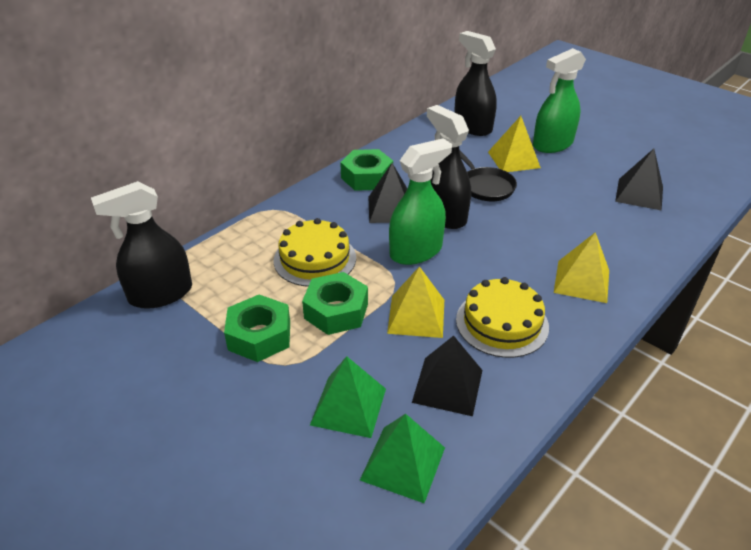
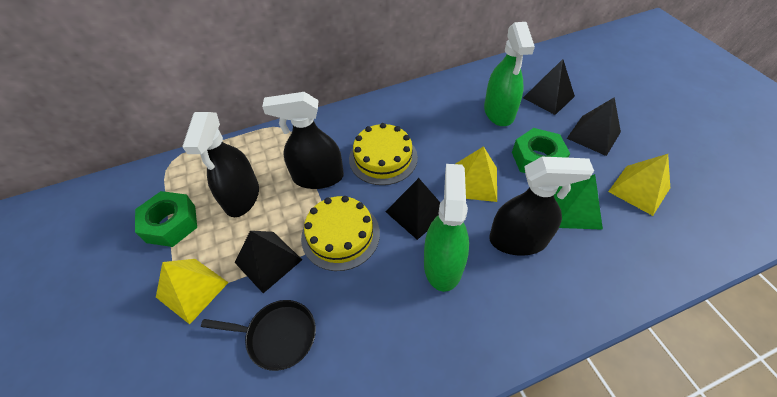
black pyramid: 3 -> 4
green nut: 3 -> 2
green pyramid: 2 -> 1

